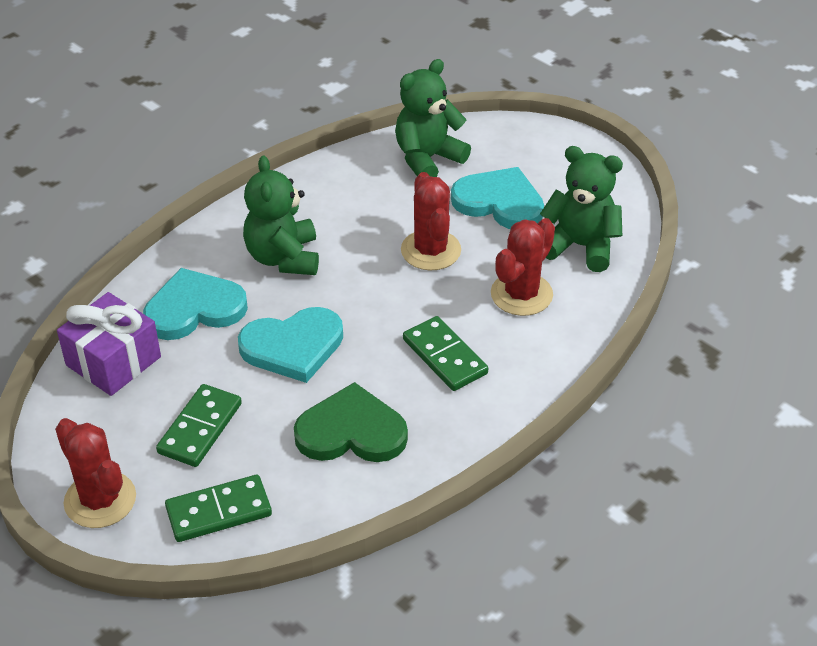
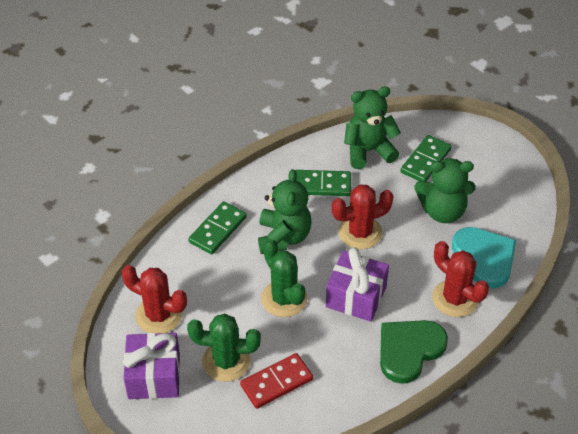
green cactus: 0 -> 2
purple gift: 1 -> 2
red domino: 0 -> 1
turquoise heart: 3 -> 1

